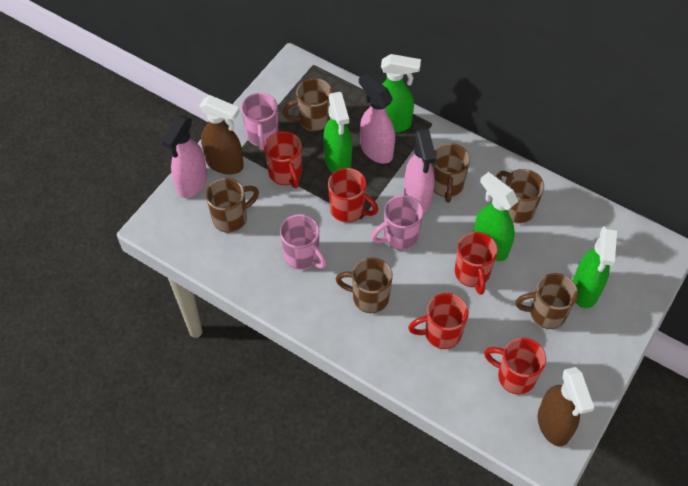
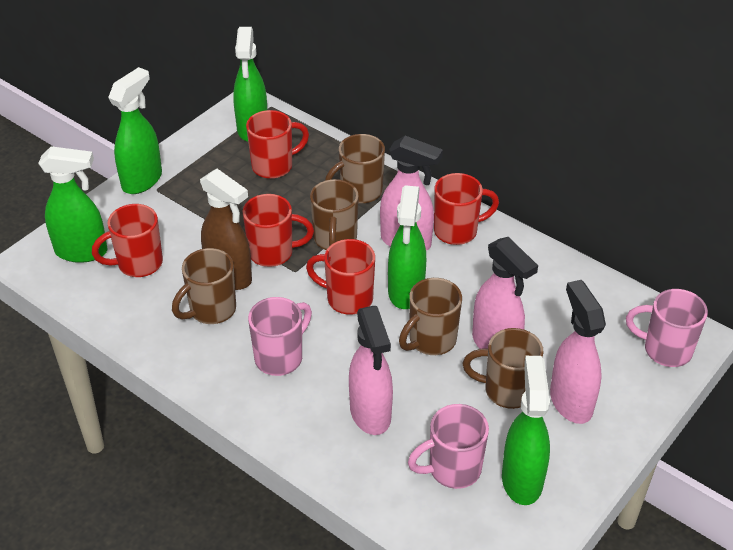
brown mug: 6 -> 5
brown spray bottle: 2 -> 1
green spray bottle: 4 -> 5
pink spray bottle: 3 -> 4

